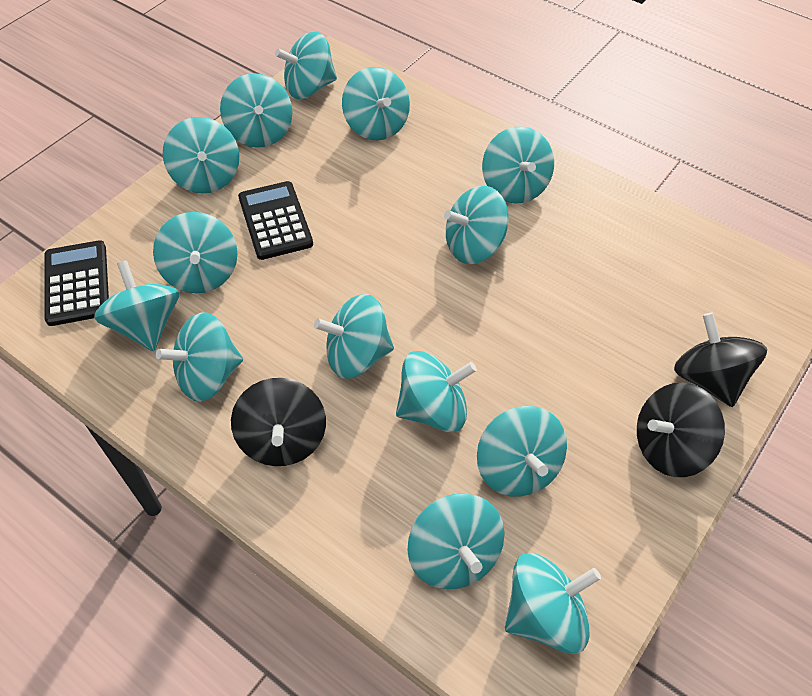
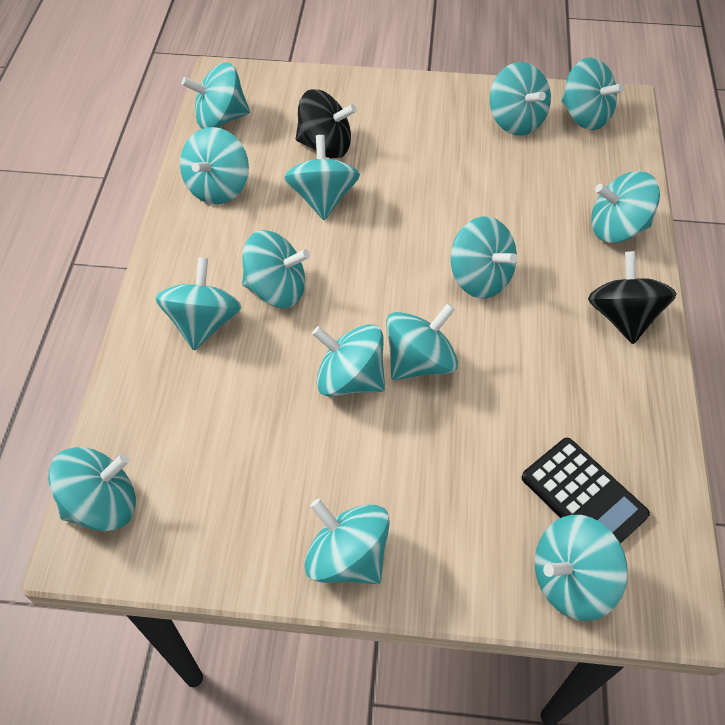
black calculator: 2 -> 1
black spinning top: 3 -> 2

